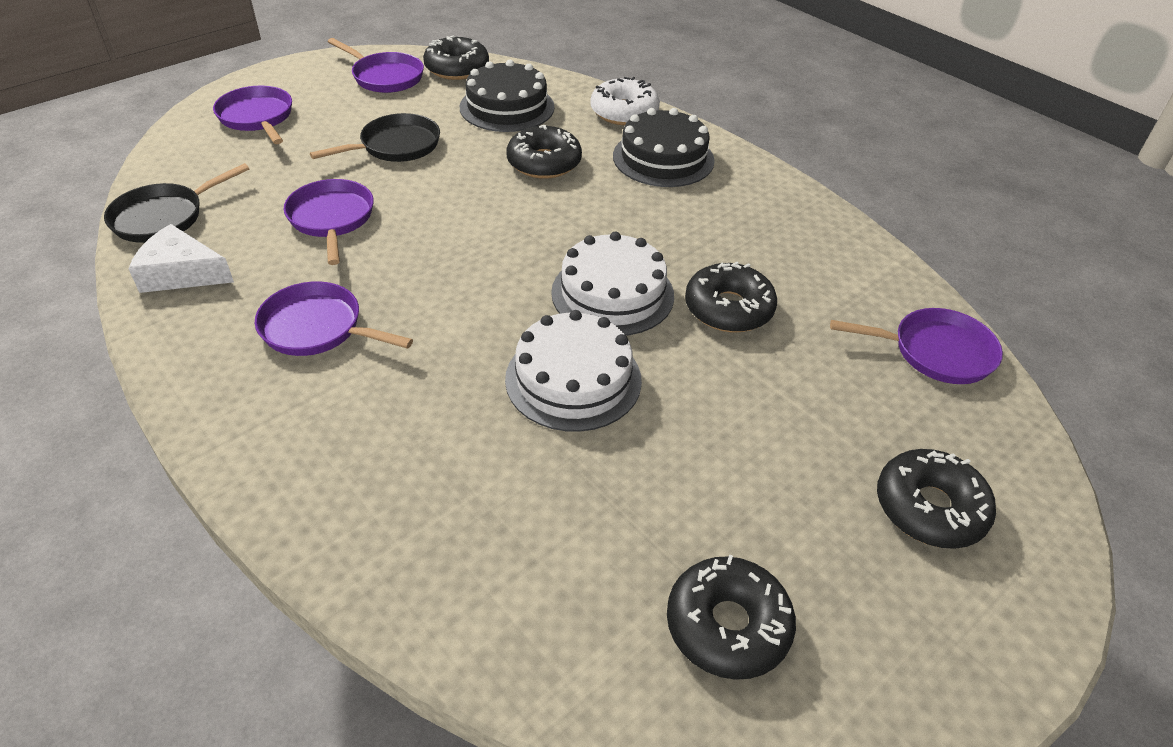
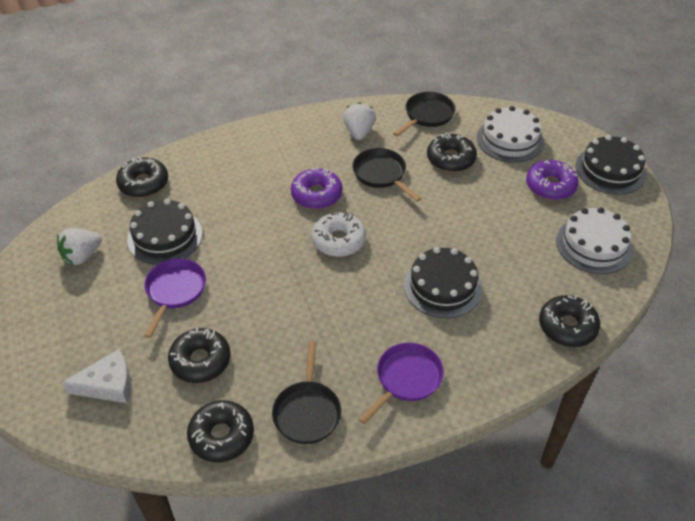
black cake: 2 -> 3
black pan: 2 -> 3
purple donut: 0 -> 2
purple pan: 5 -> 2
white strawberry: 0 -> 2

